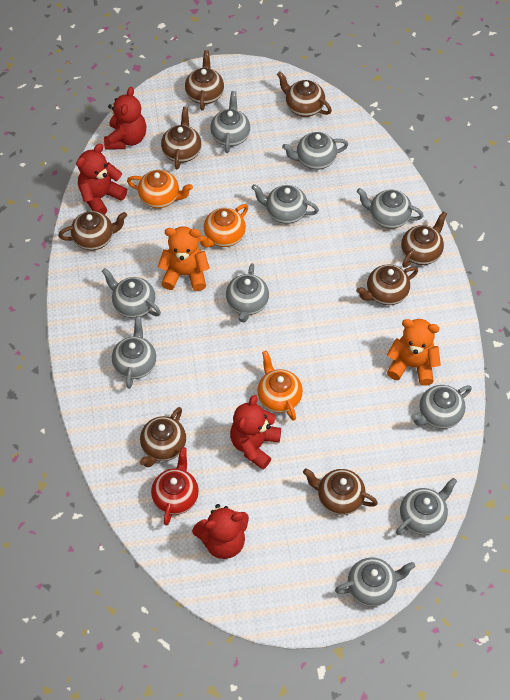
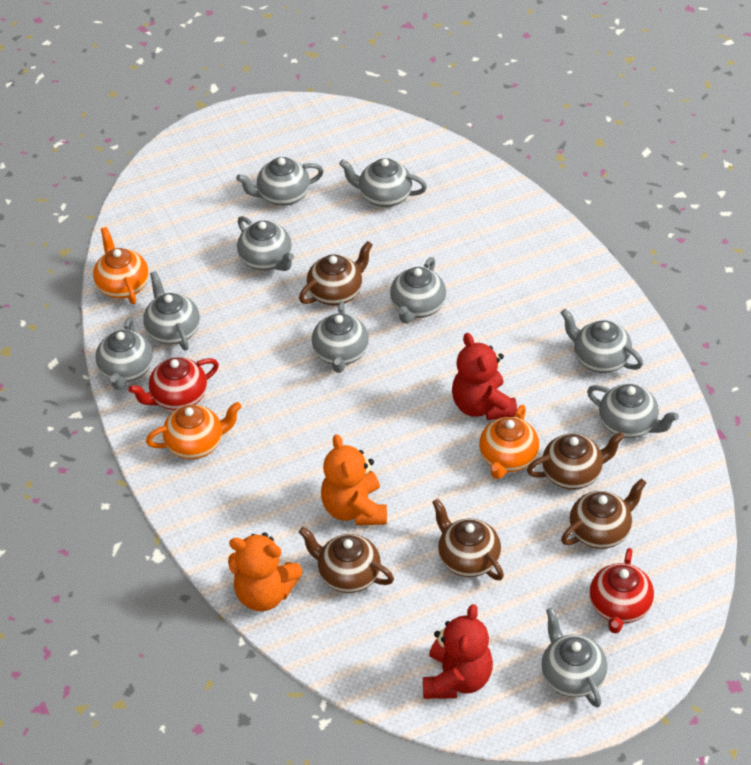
brown teapot: 8 -> 5
red teapot: 1 -> 2
red teddy bear: 4 -> 2

